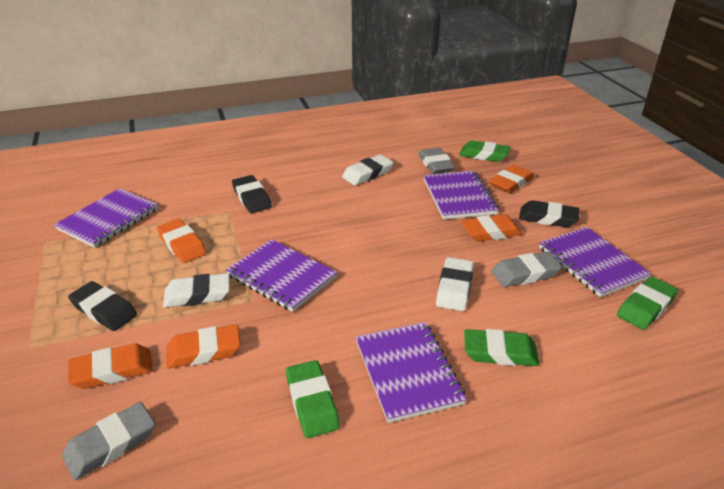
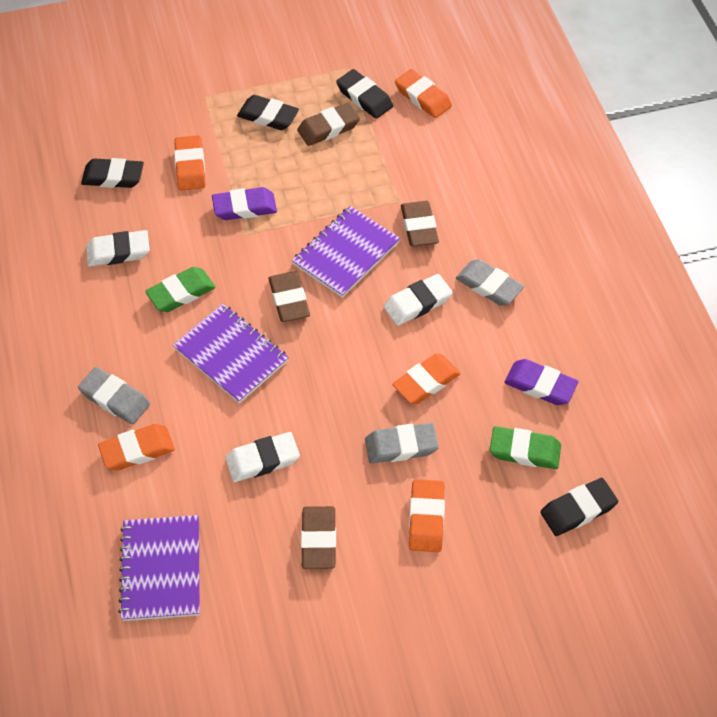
black eraser: 3 -> 4
brown eraser: 0 -> 4
green eraser: 4 -> 2
purple eraser: 0 -> 2
purple notebook: 5 -> 3

